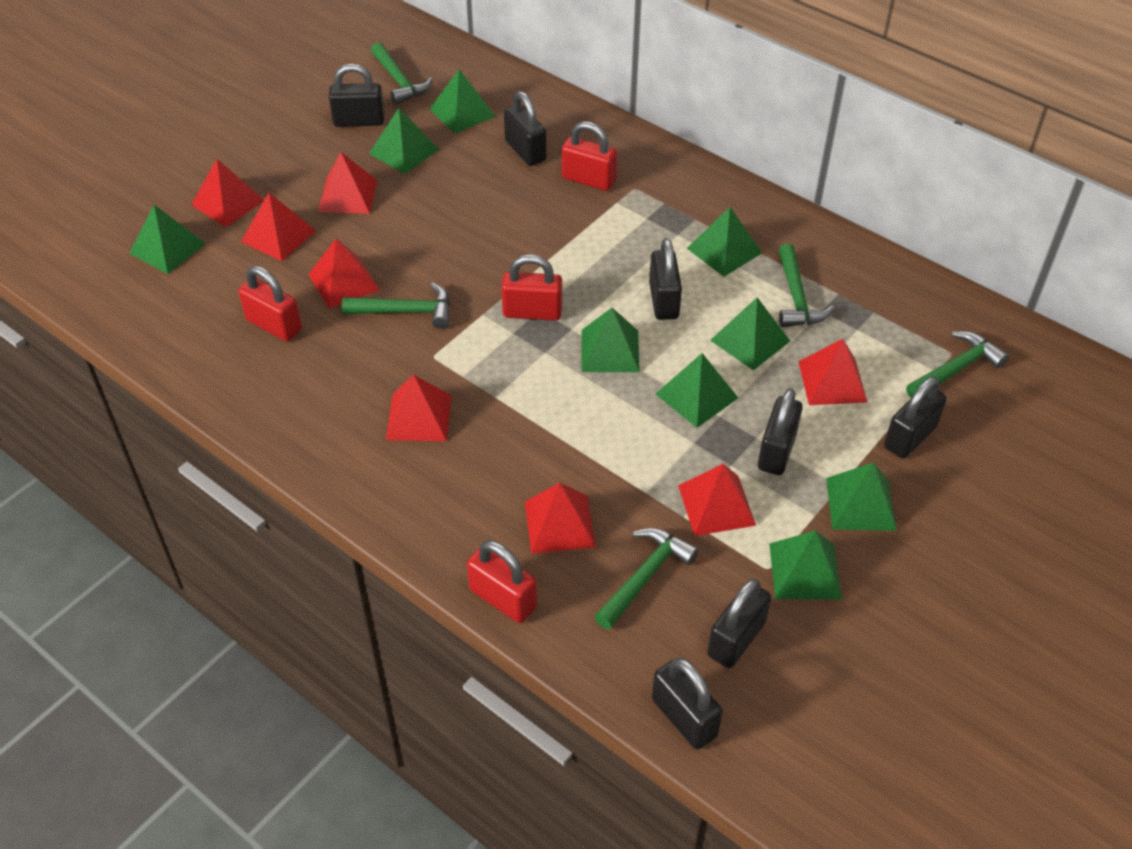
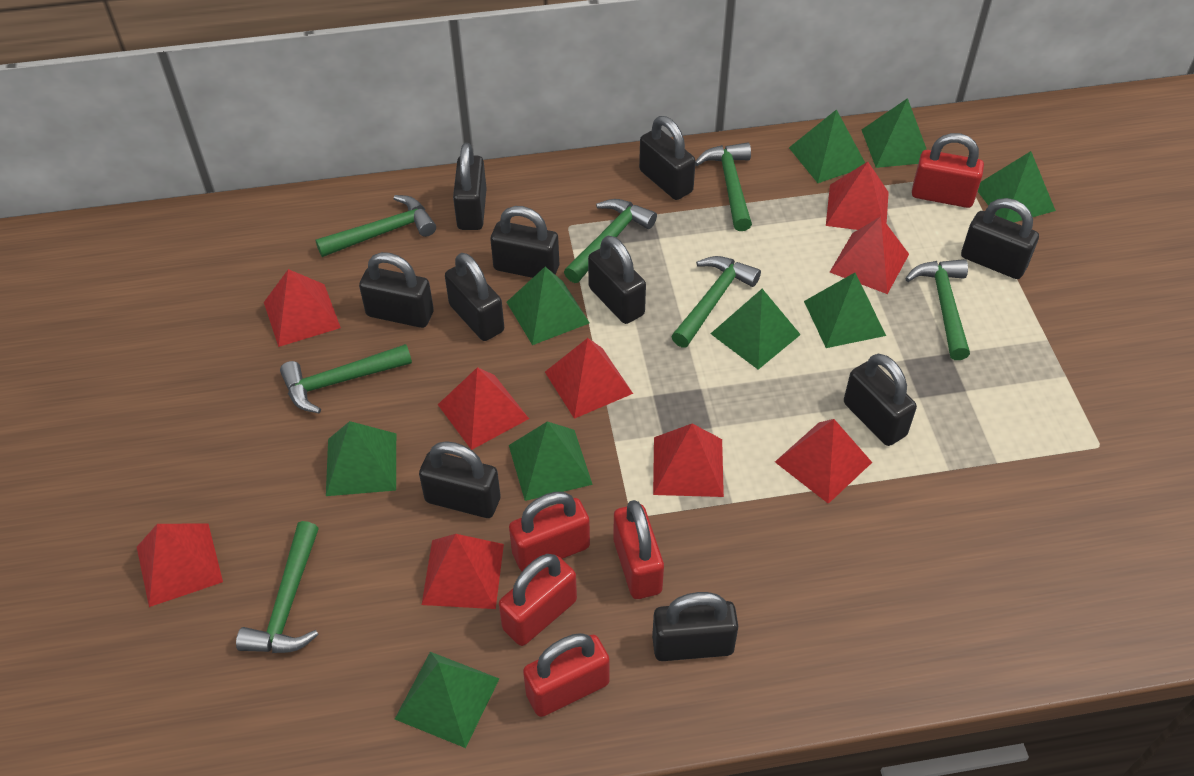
black padlock: 7 -> 10
green hammer: 5 -> 7
red padlock: 4 -> 5
red pyramid: 8 -> 9

